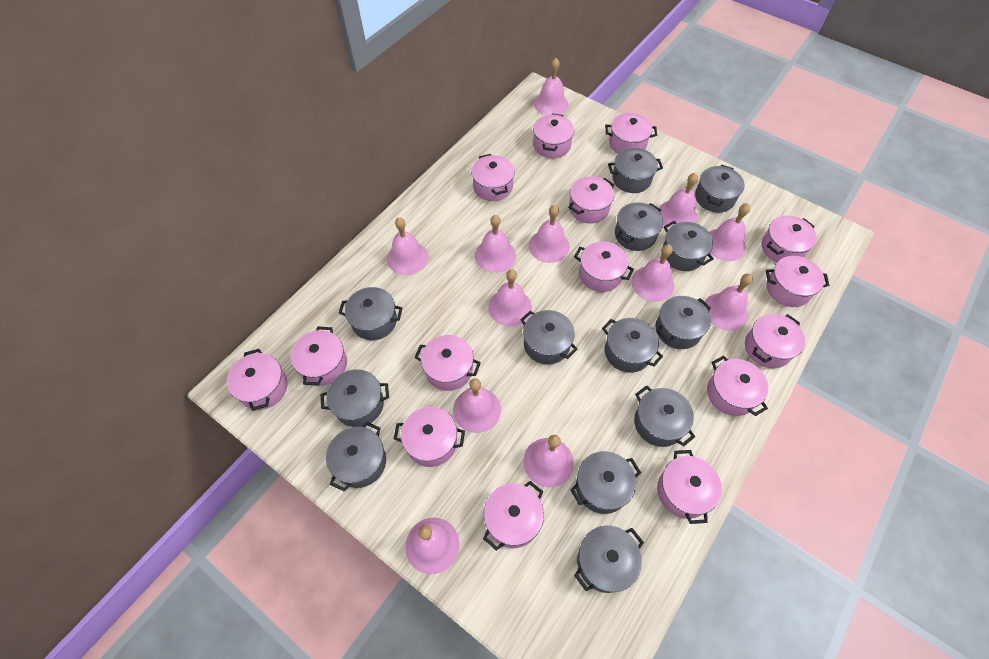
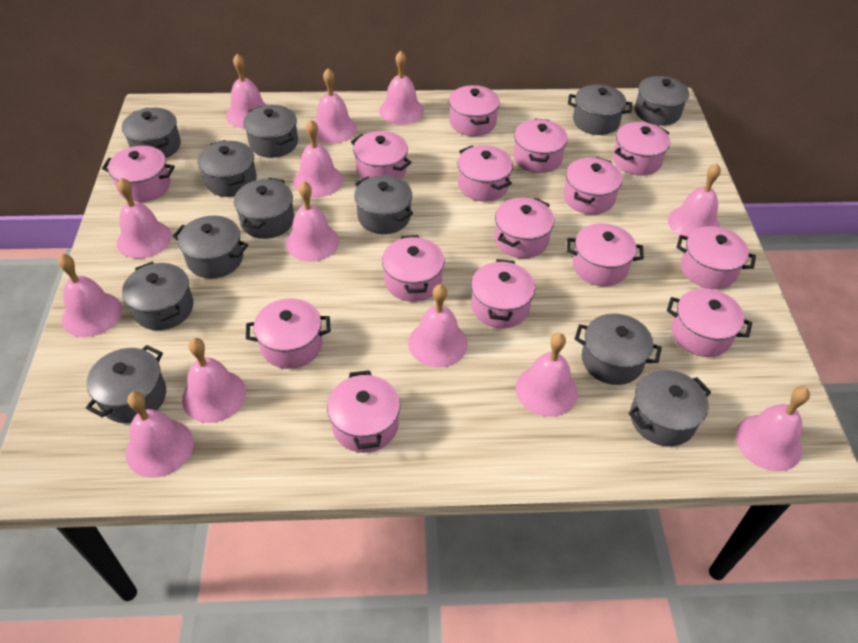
grey pot: 13 -> 12
pink bell: 12 -> 13

